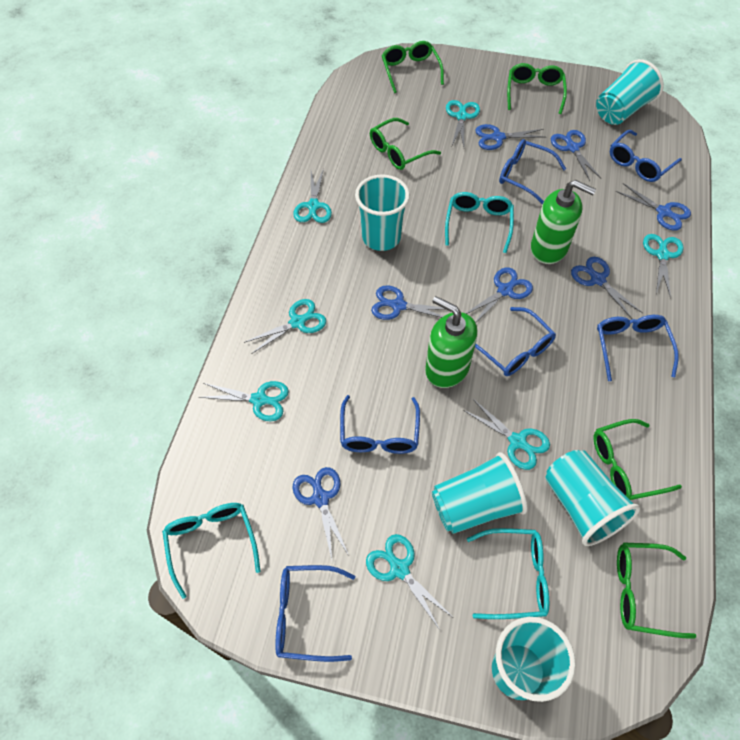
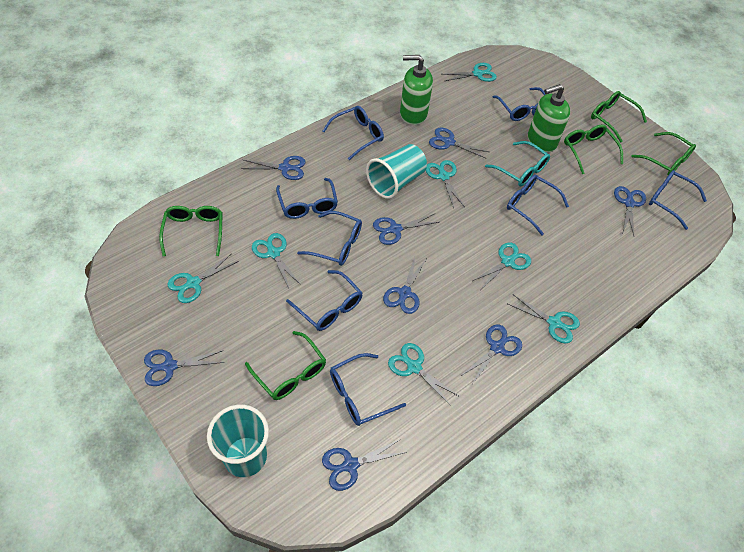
blue glasses: 6 -> 8
blue scissors: 7 -> 8
turquoise cup: 5 -> 2
turquoise glasses: 3 -> 1

